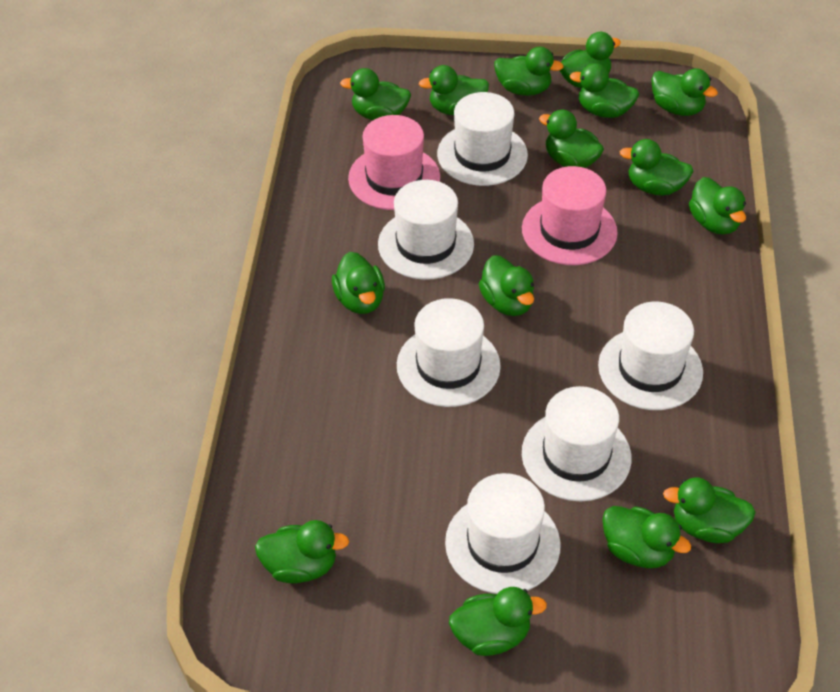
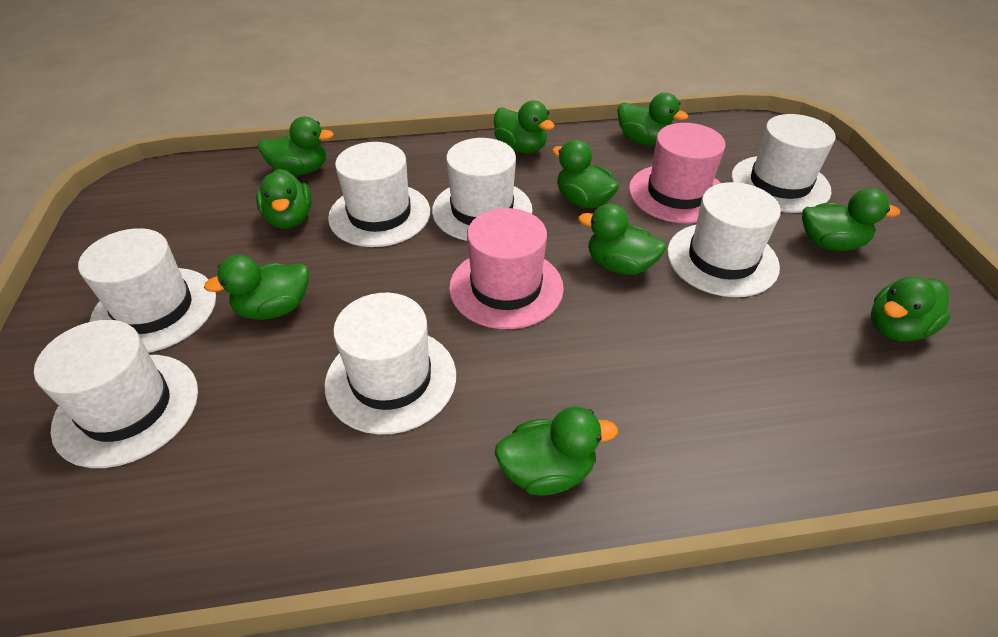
green duck: 15 -> 10
white hat: 6 -> 7

